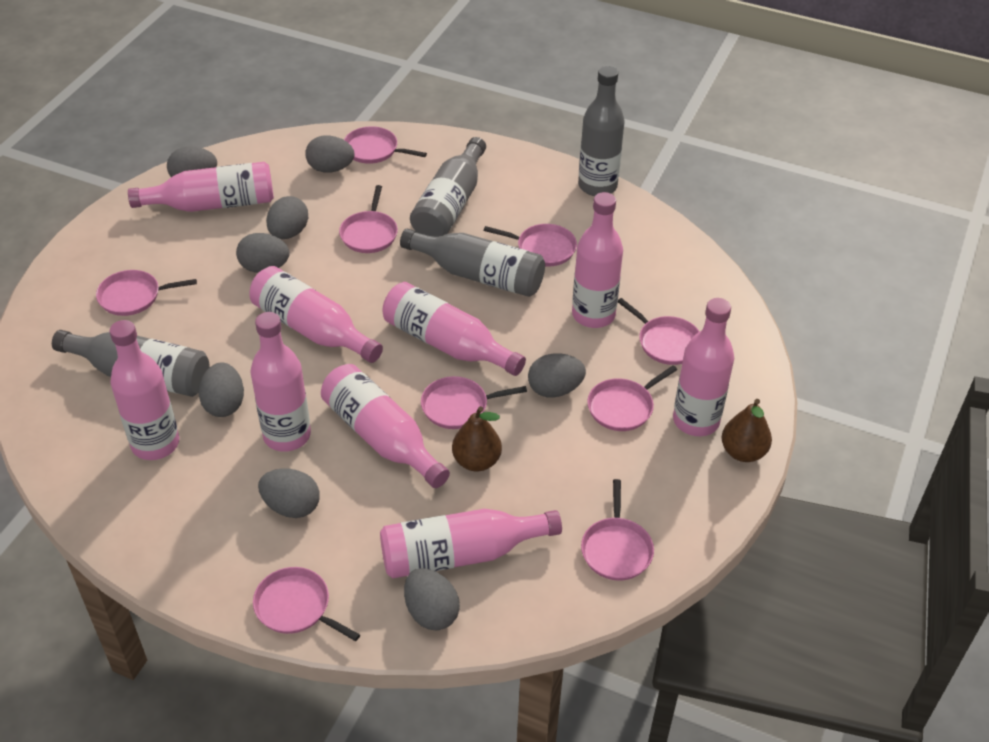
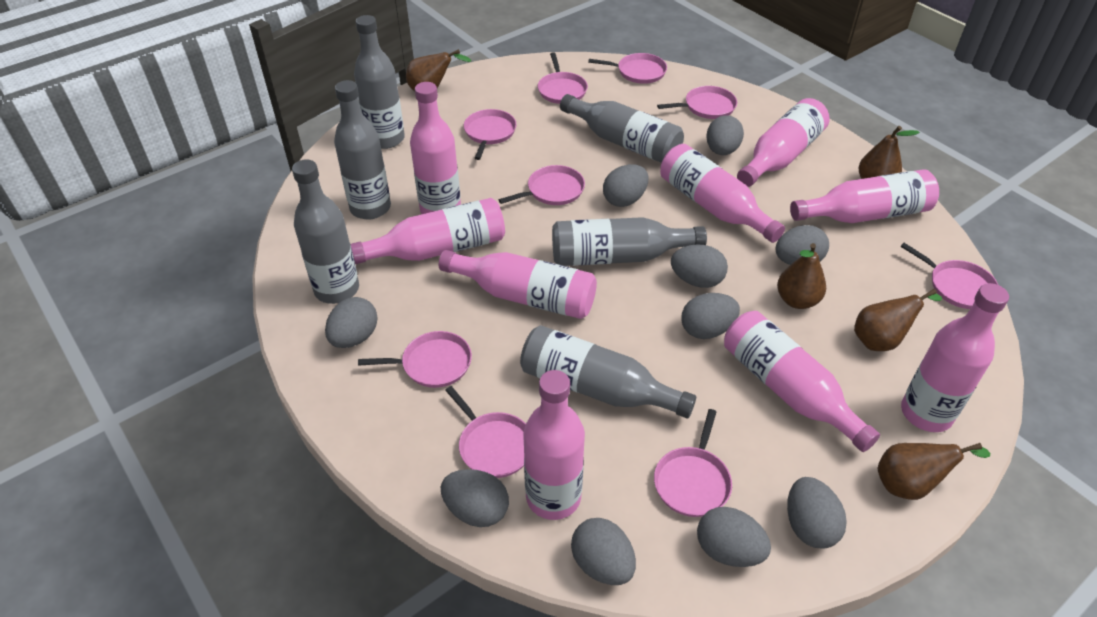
brown pear: 2 -> 5
grey bottle: 4 -> 6
grey egg: 8 -> 10

